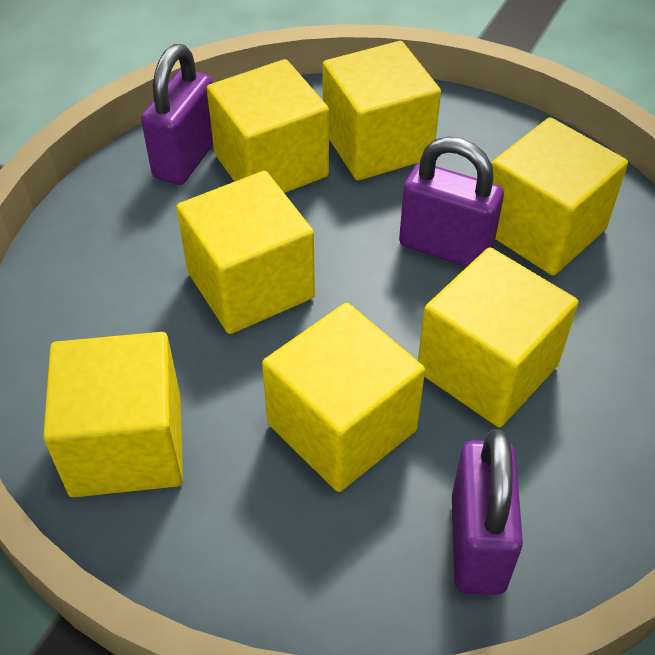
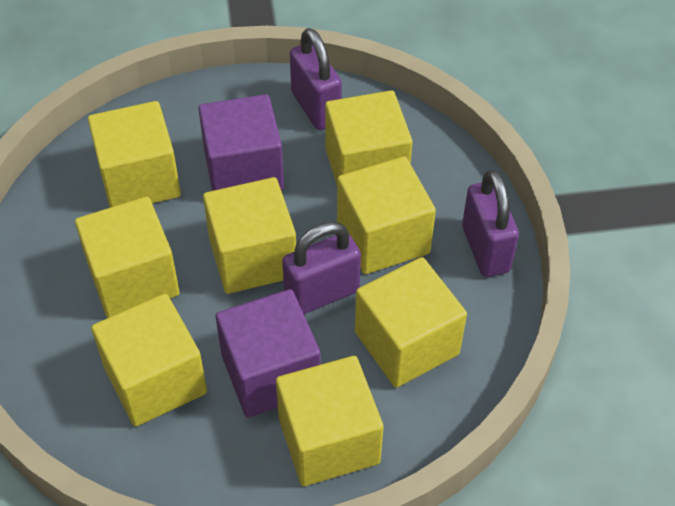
purple cube: 0 -> 2
yellow cube: 7 -> 8

